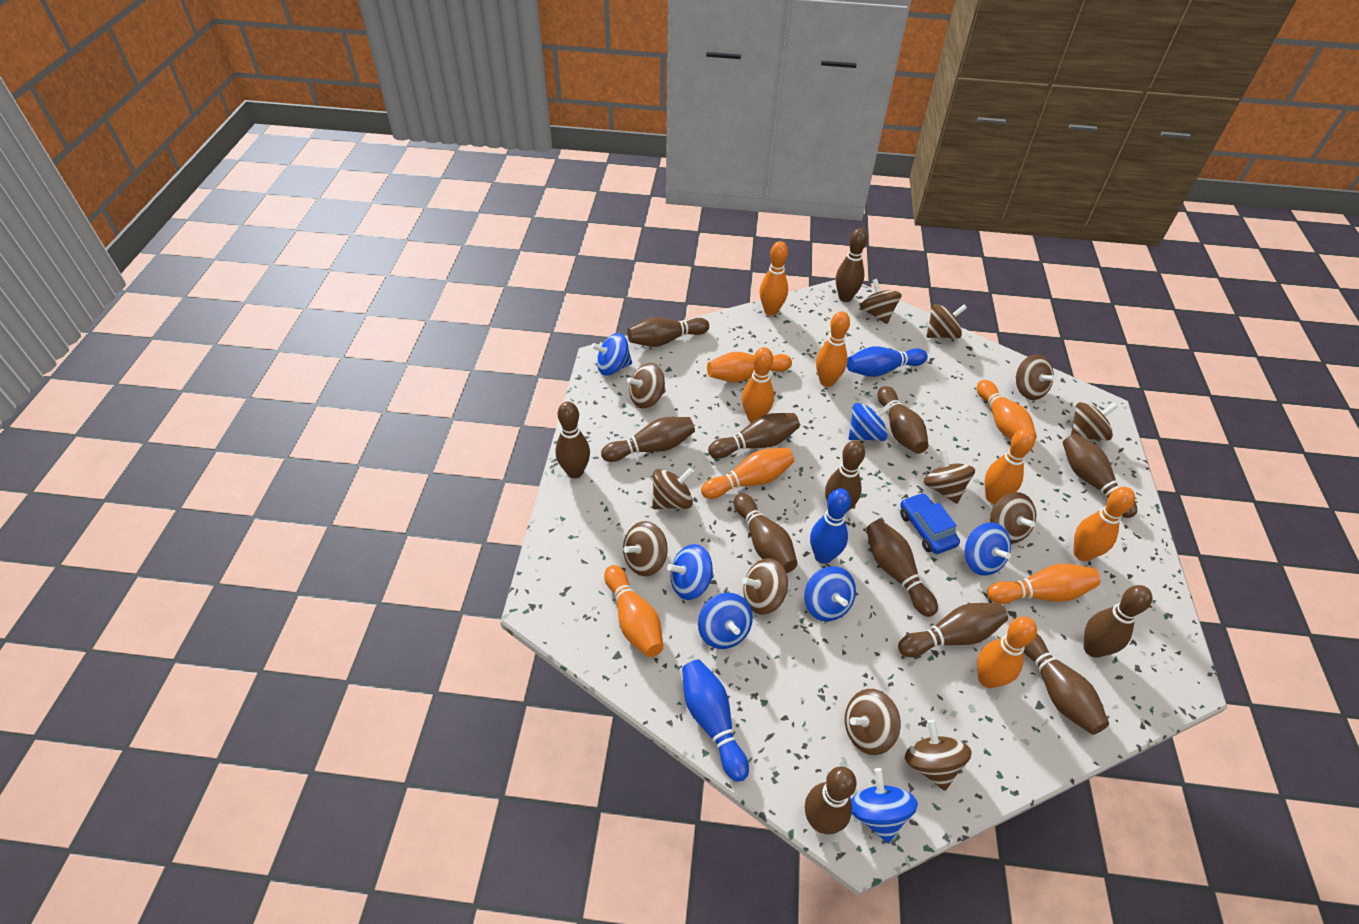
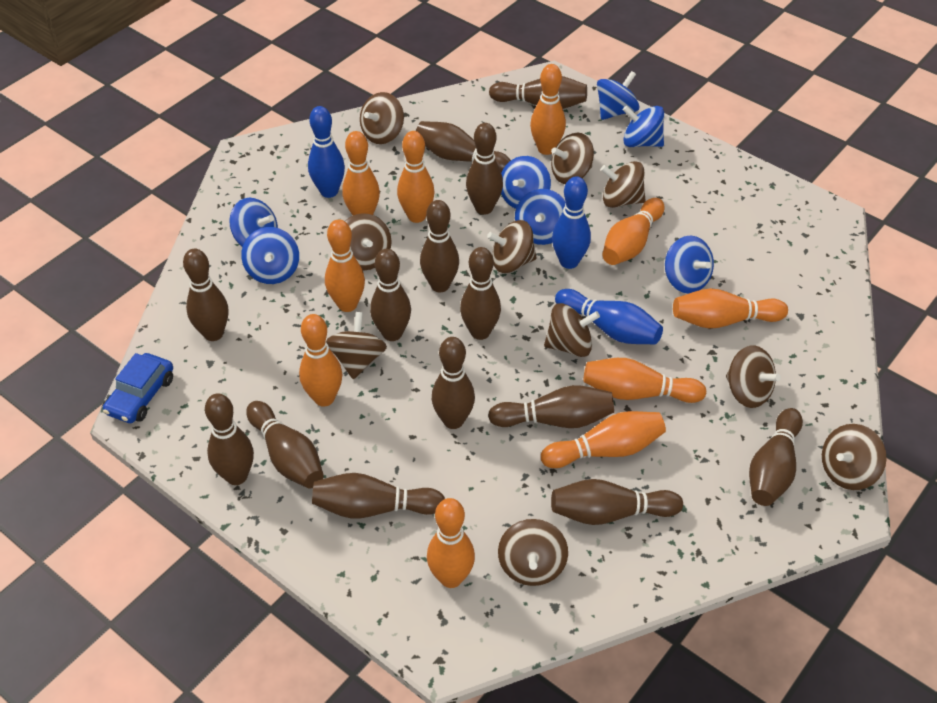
brown spinning top: 12 -> 10
orange bowling pin: 11 -> 10

